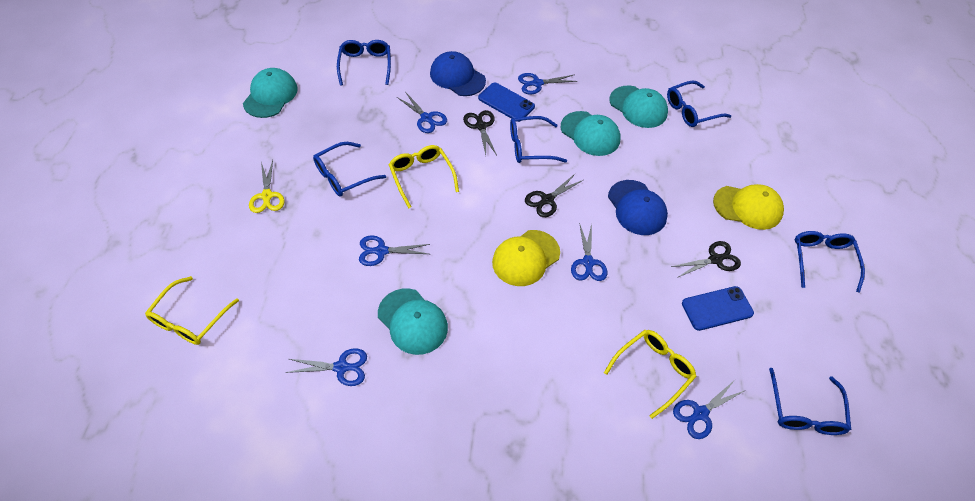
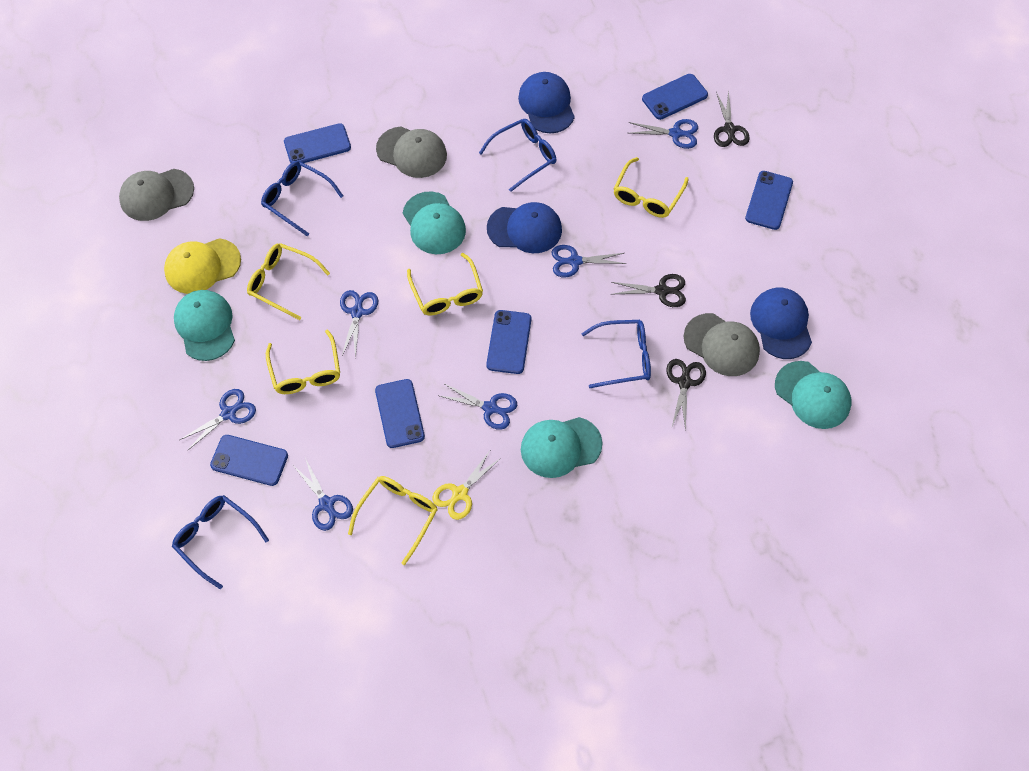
blue cap: 2 -> 3
blue glasses: 6 -> 4
blue phone: 2 -> 6
grey cap: 0 -> 3
yellow cap: 2 -> 1
yellow glasses: 3 -> 5

